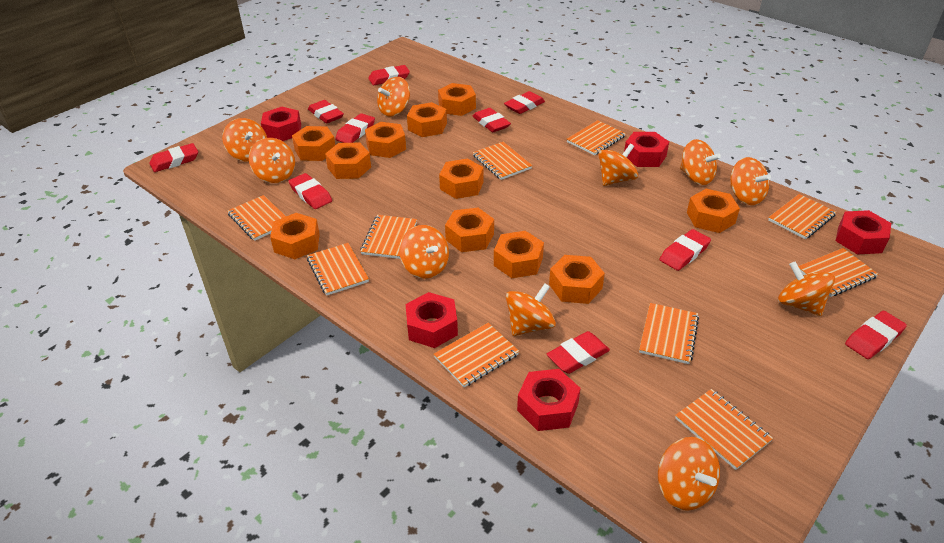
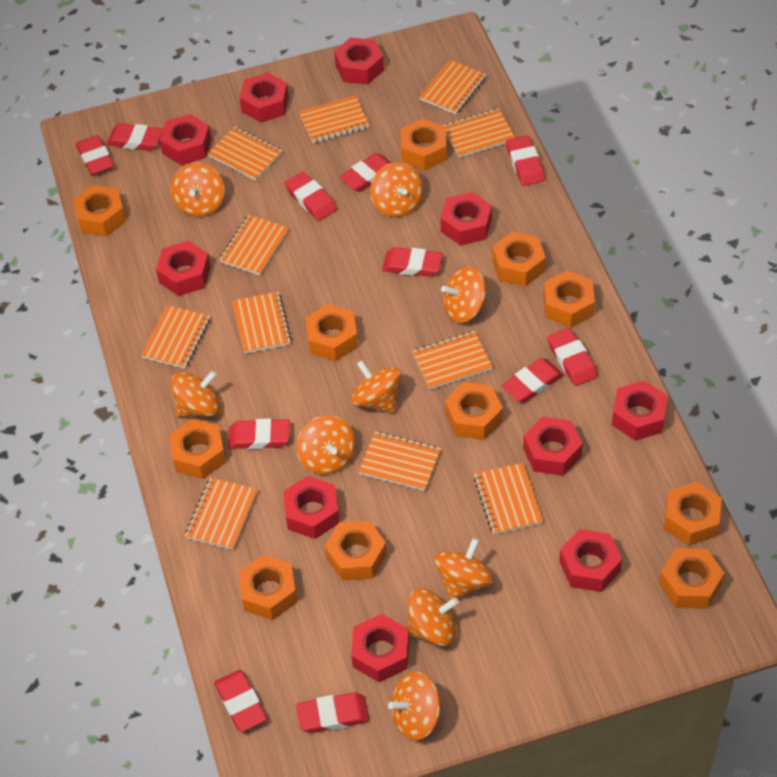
orange notebook: 10 -> 11
orange spinning top: 10 -> 9
red eraser: 10 -> 11
red nut: 5 -> 10

